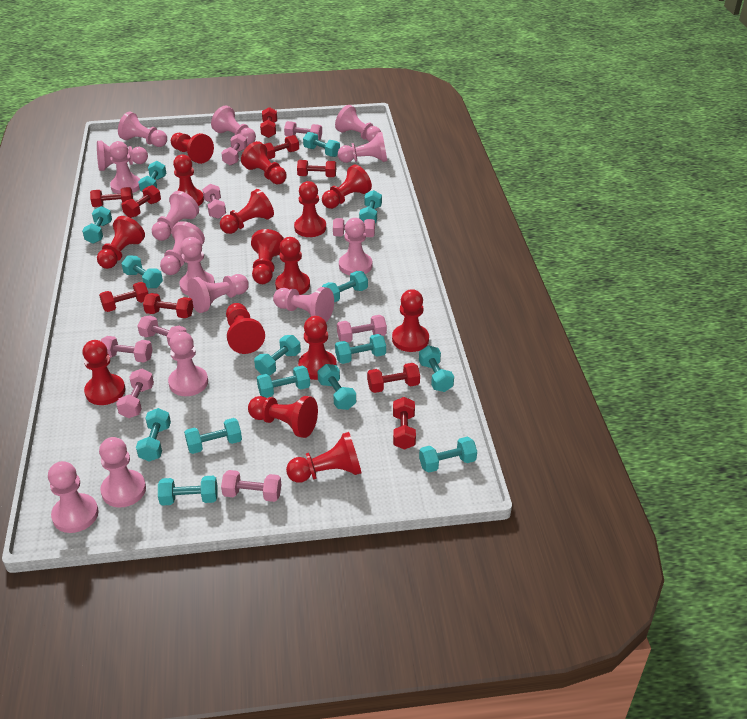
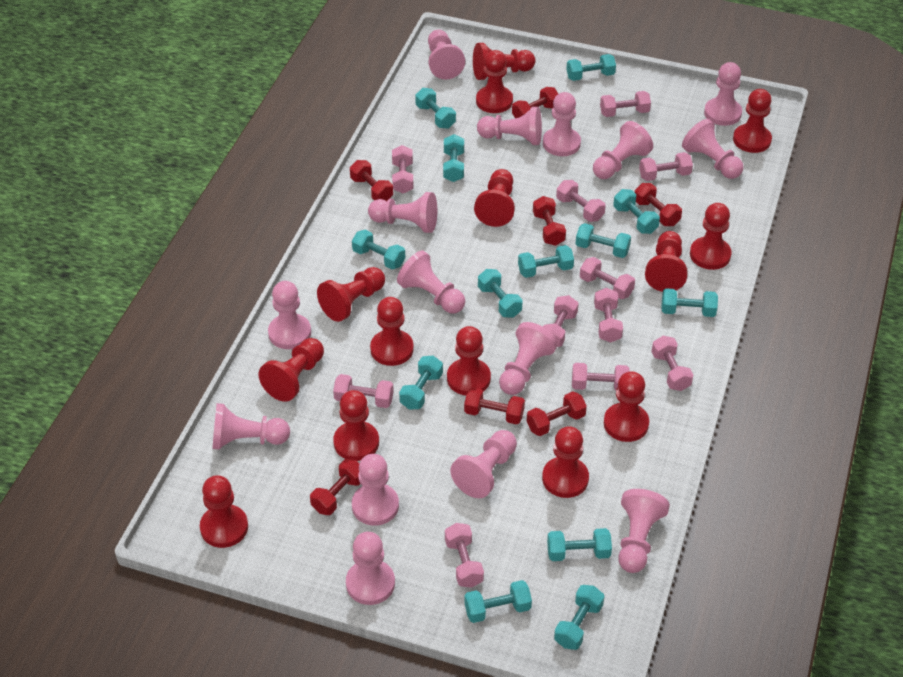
pink dumbbell: 9 -> 11
red dumbbell: 9 -> 7
red pawn: 15 -> 14
turquoise dumbbell: 15 -> 13

